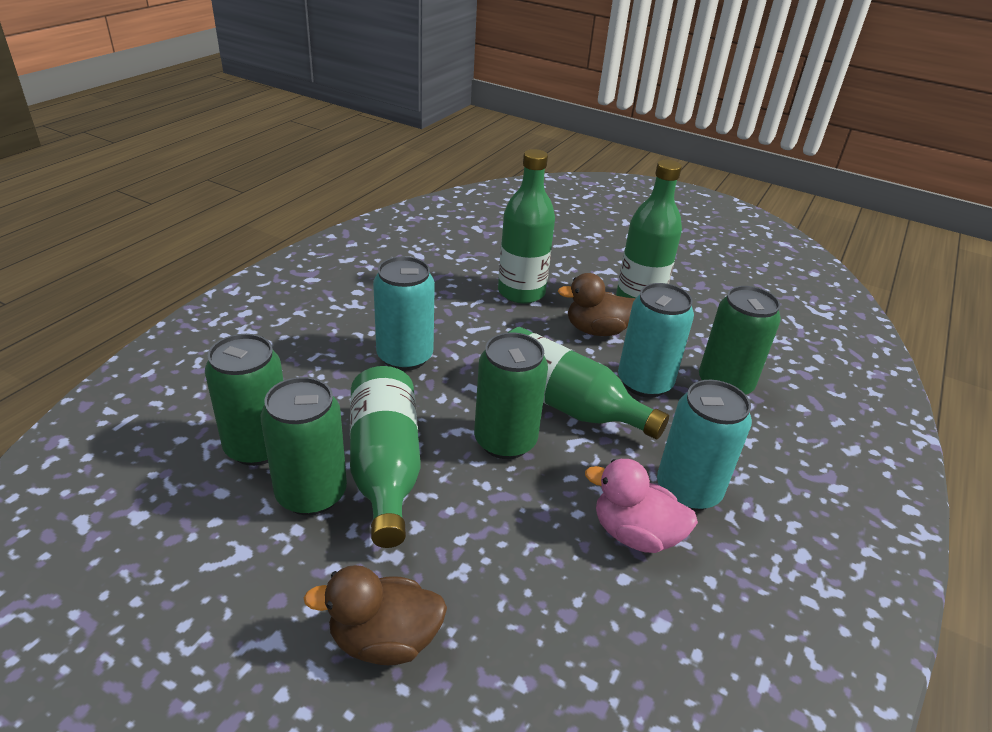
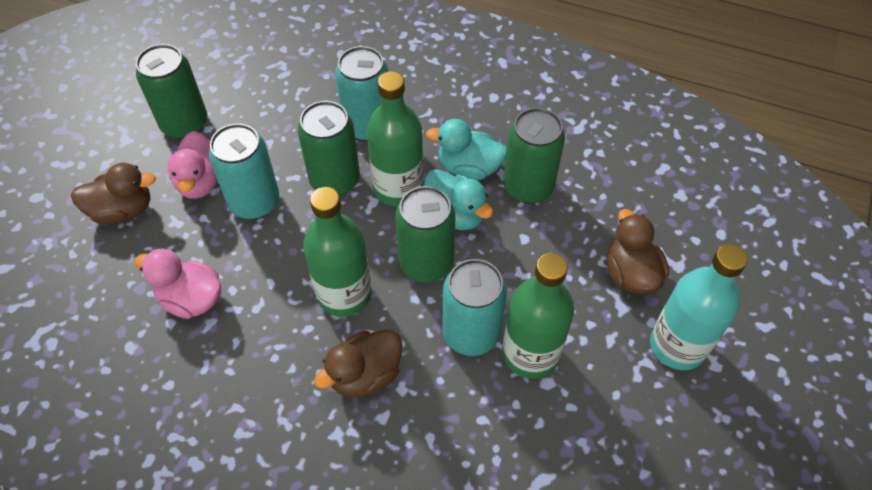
brown duck: 2 -> 3
green bottle: 4 -> 3
pink duck: 1 -> 2
turquoise bottle: 0 -> 1
turquoise duck: 0 -> 2

